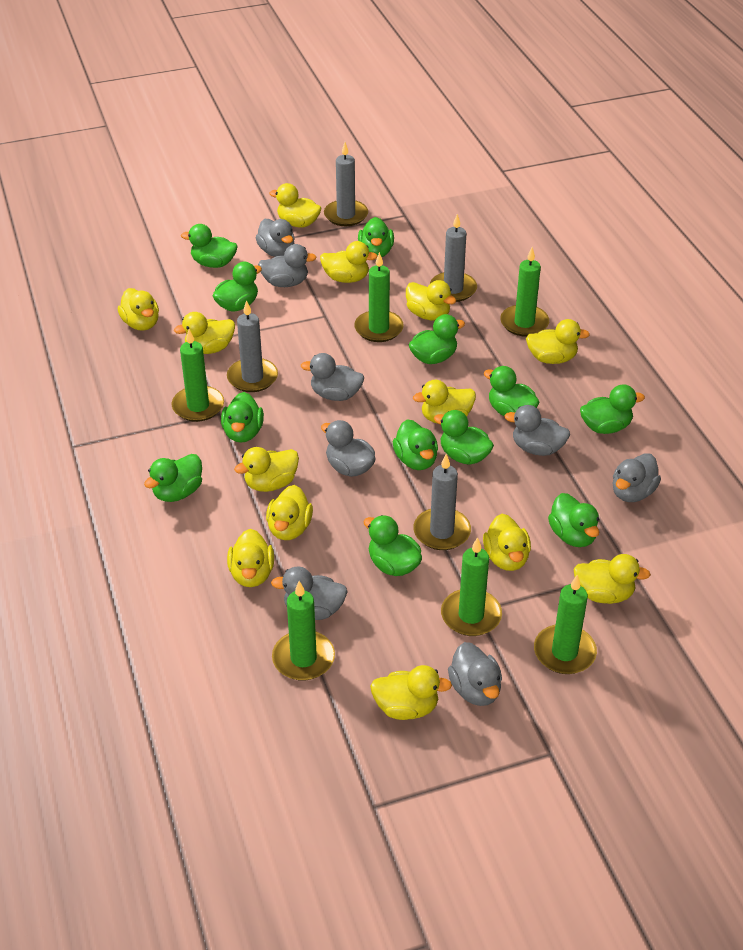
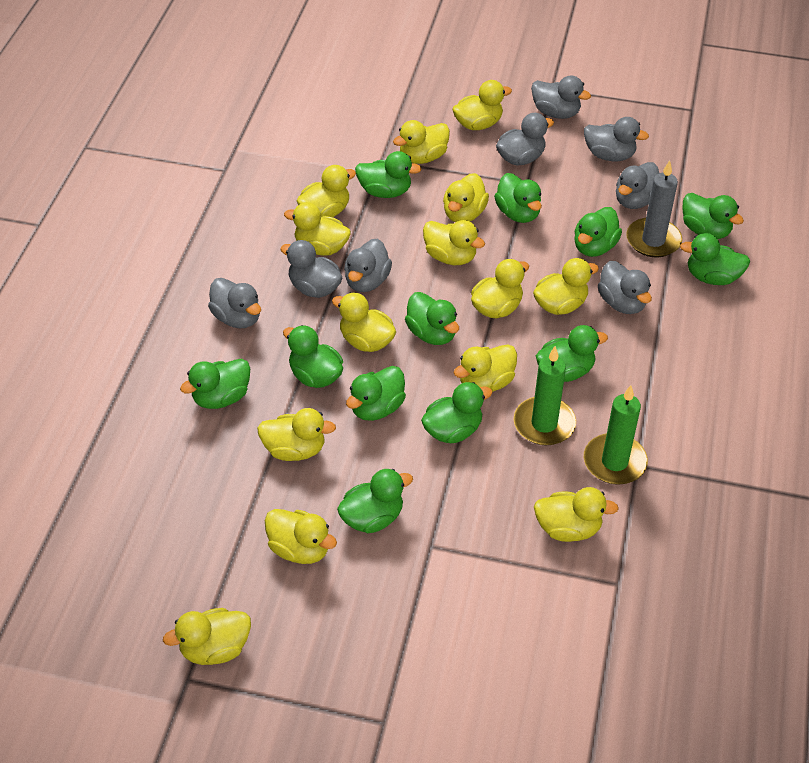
green candle: 6 -> 2
grey candle: 4 -> 1
yellow duck: 13 -> 14

